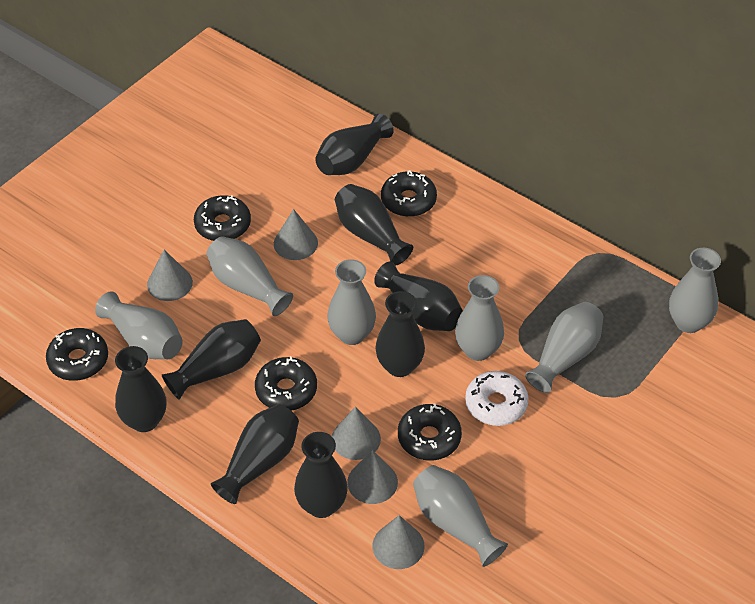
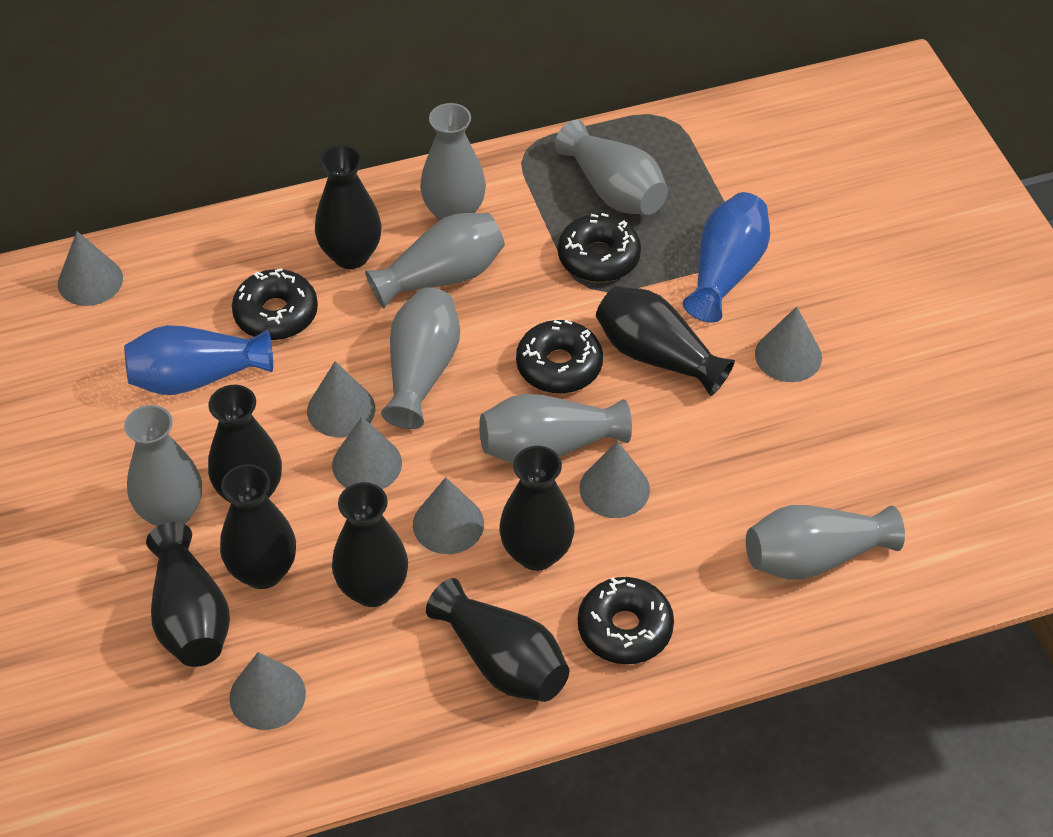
black donut: 5 -> 4
blue vase: 0 -> 2
grey cone: 5 -> 7
white donut: 1 -> 0

